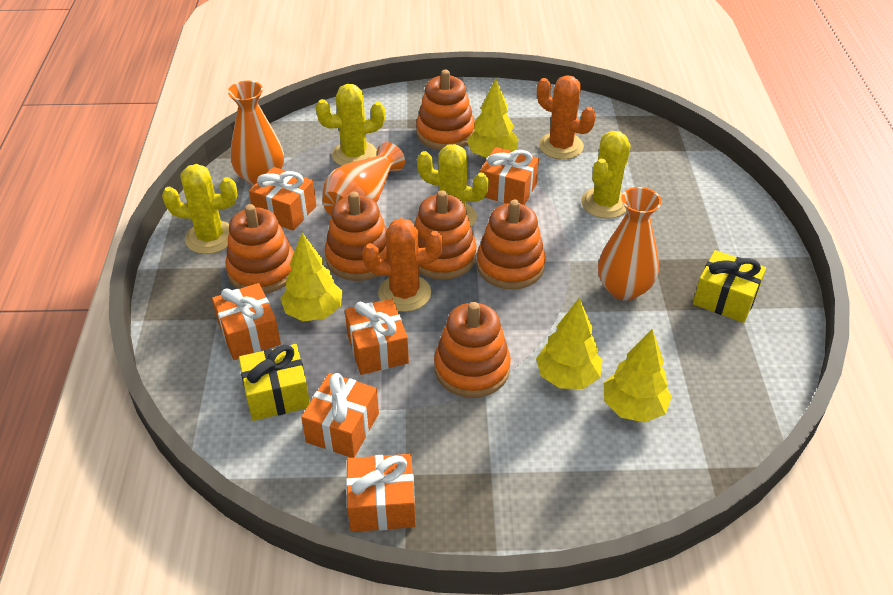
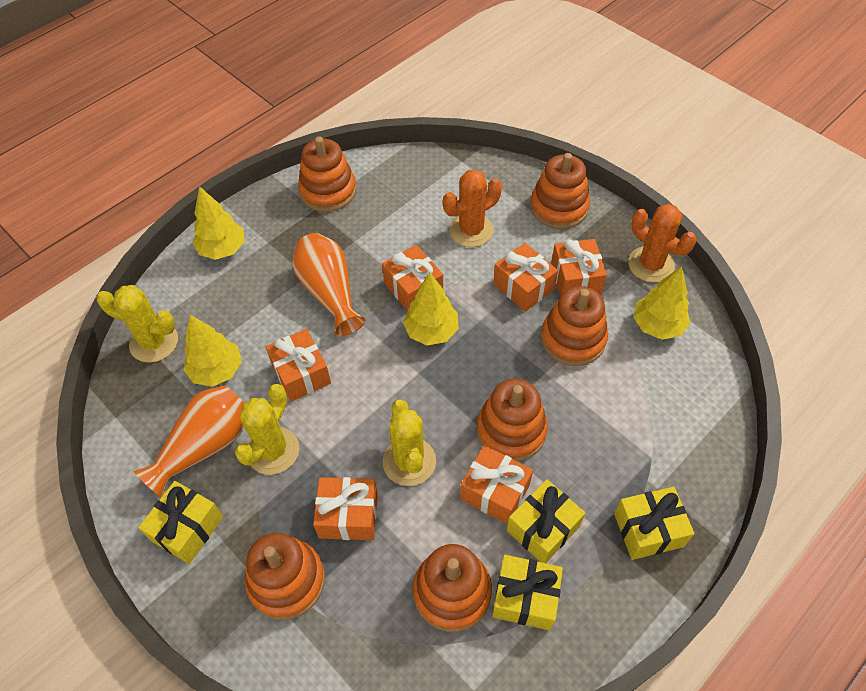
orange vase: 3 -> 2
yellow cactus: 4 -> 3
yellow gift: 2 -> 4

